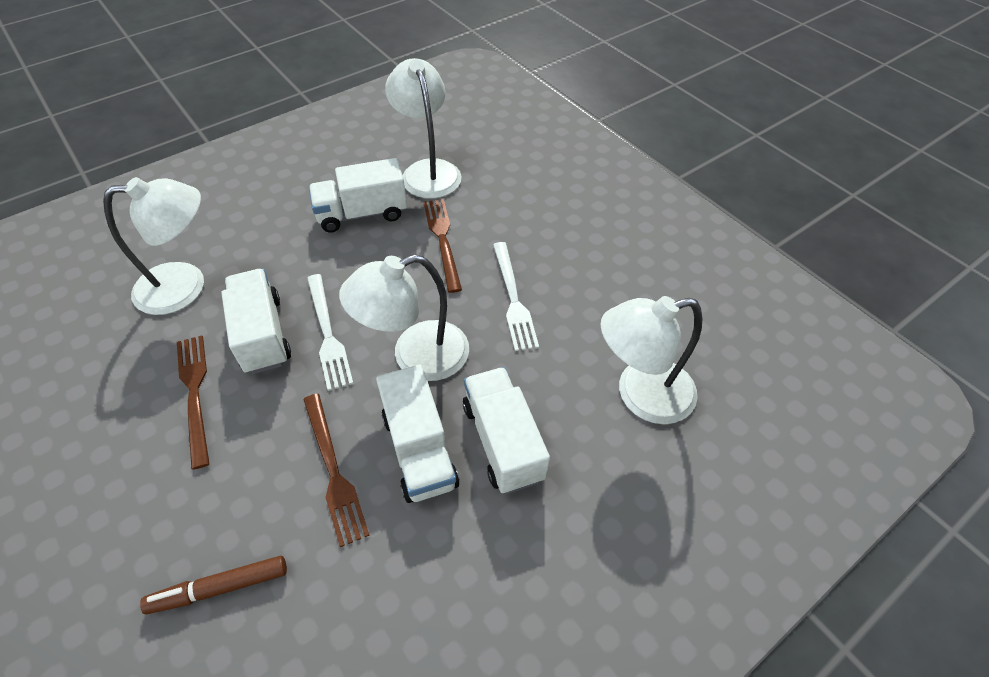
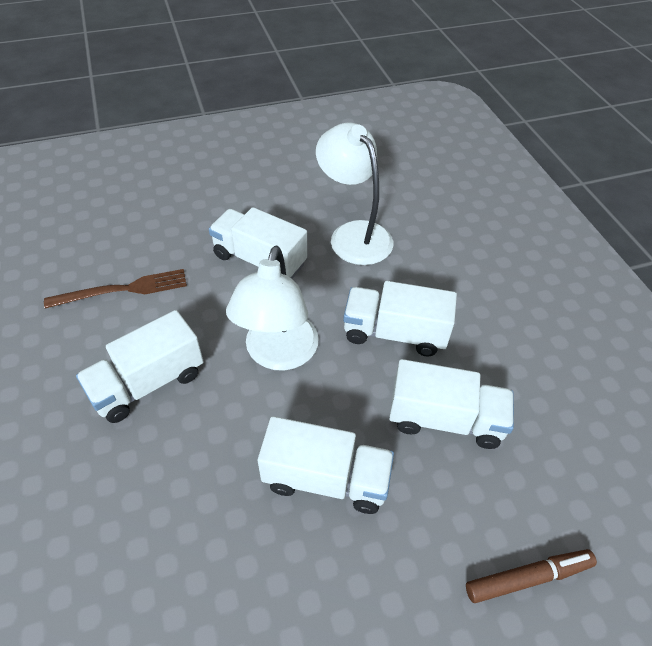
brown fork: 3 -> 1
white fork: 2 -> 0
white lamp: 4 -> 2
white truck: 4 -> 5

